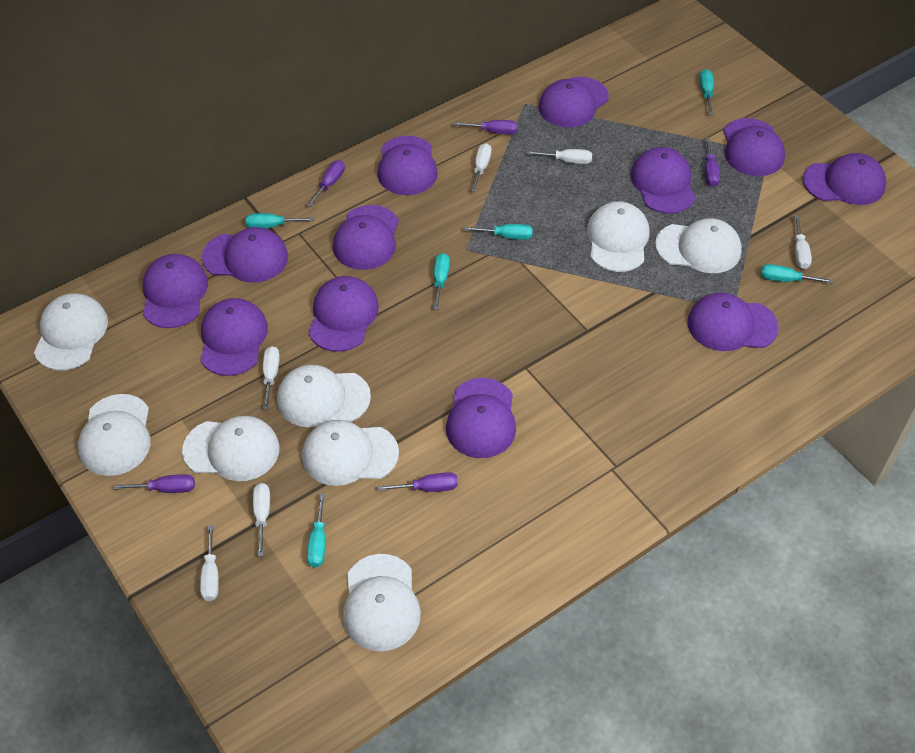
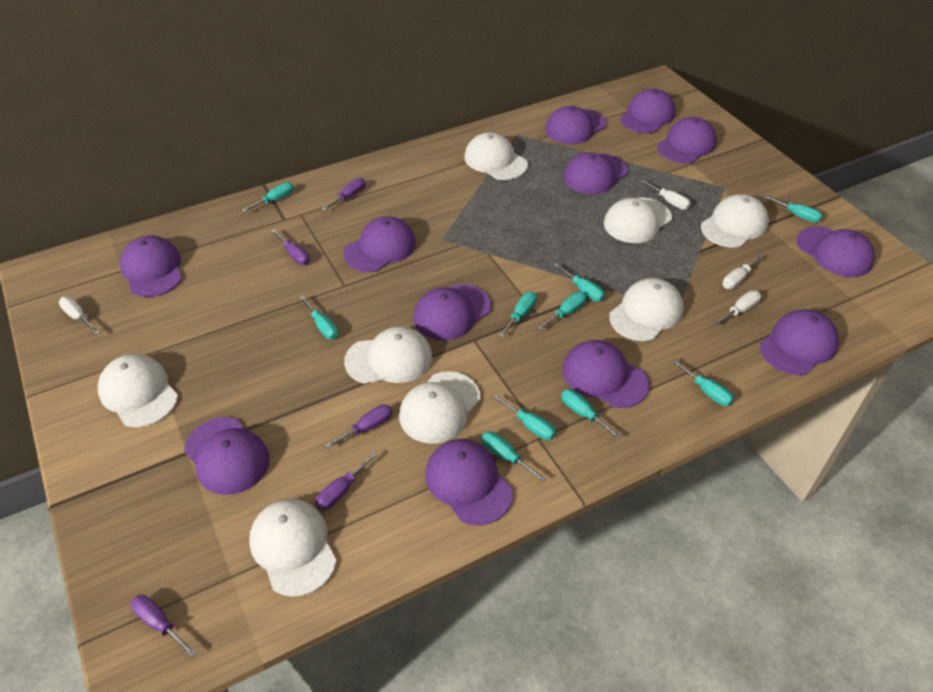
turquoise screwdriver: 6 -> 10
white screwdriver: 6 -> 4

